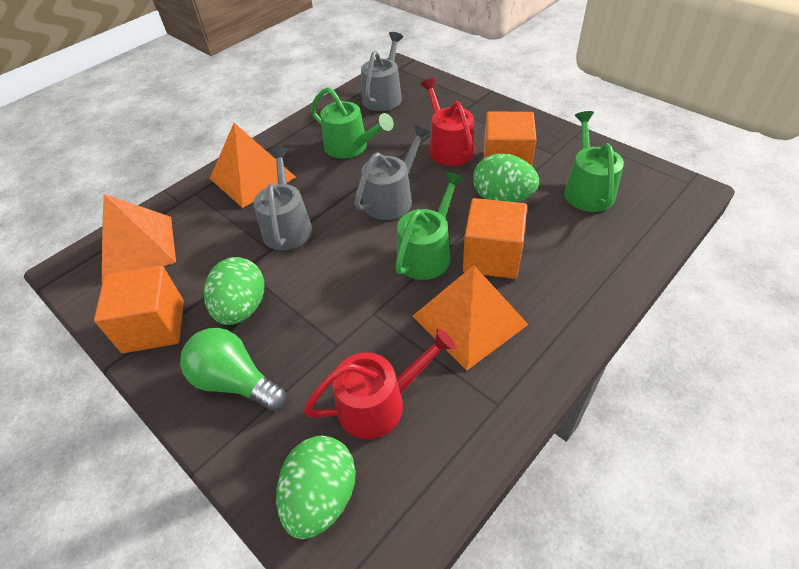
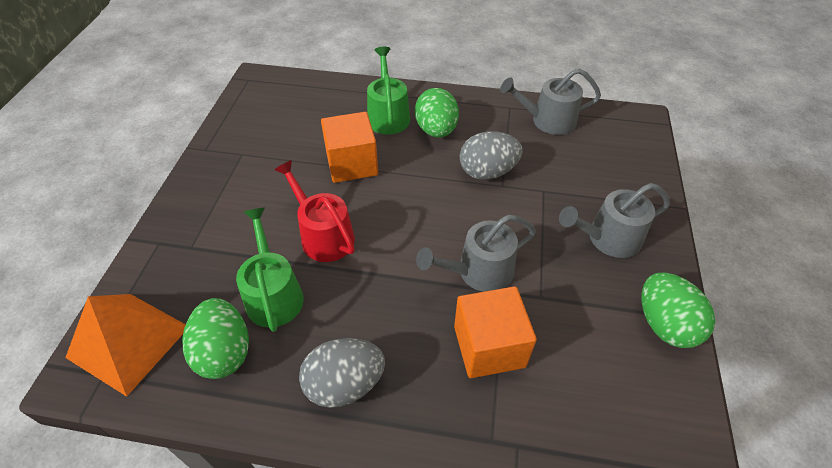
green light bulb: 1 -> 0
green watering can: 3 -> 2
grey egg: 0 -> 2
orange cube: 3 -> 2
orange pyramid: 3 -> 1
red watering can: 2 -> 1

